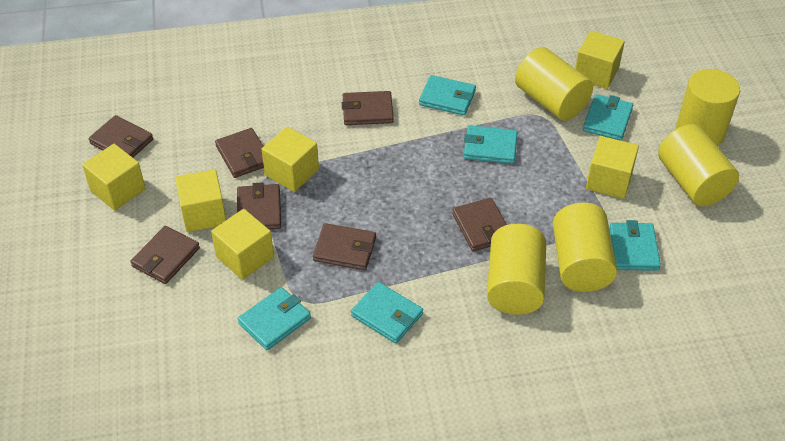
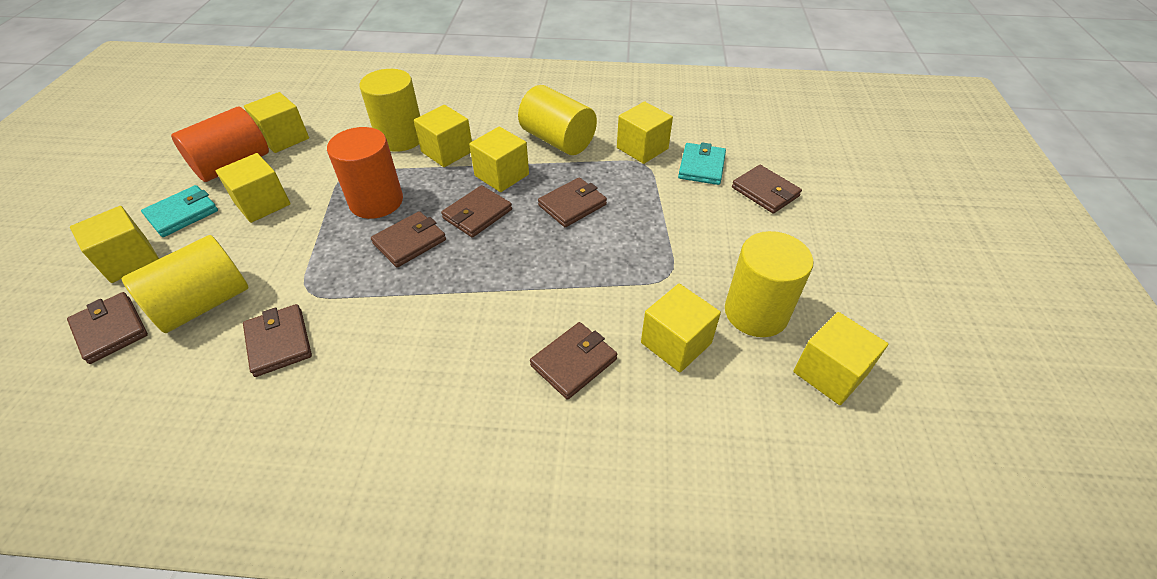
orange cylinder: 0 -> 2
turquoise wallet: 6 -> 2
yellow cube: 6 -> 8
yellow cylinder: 5 -> 4

